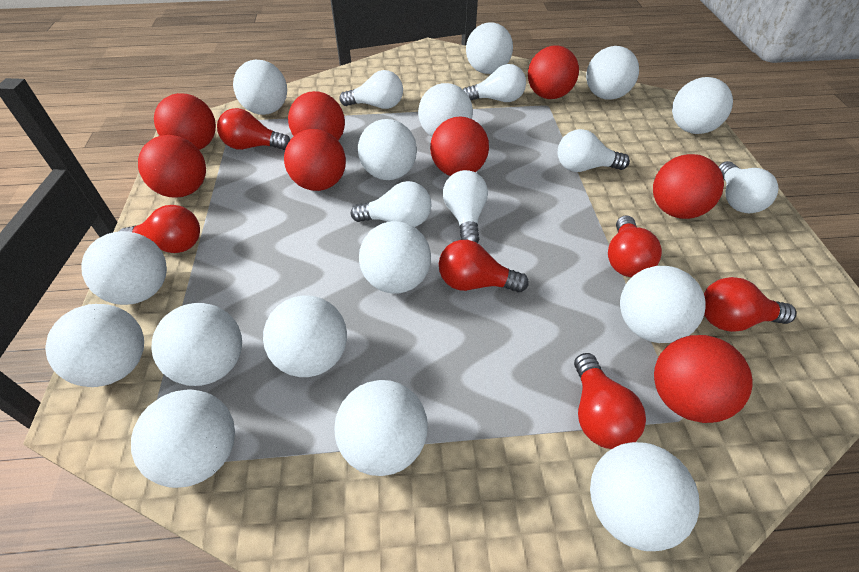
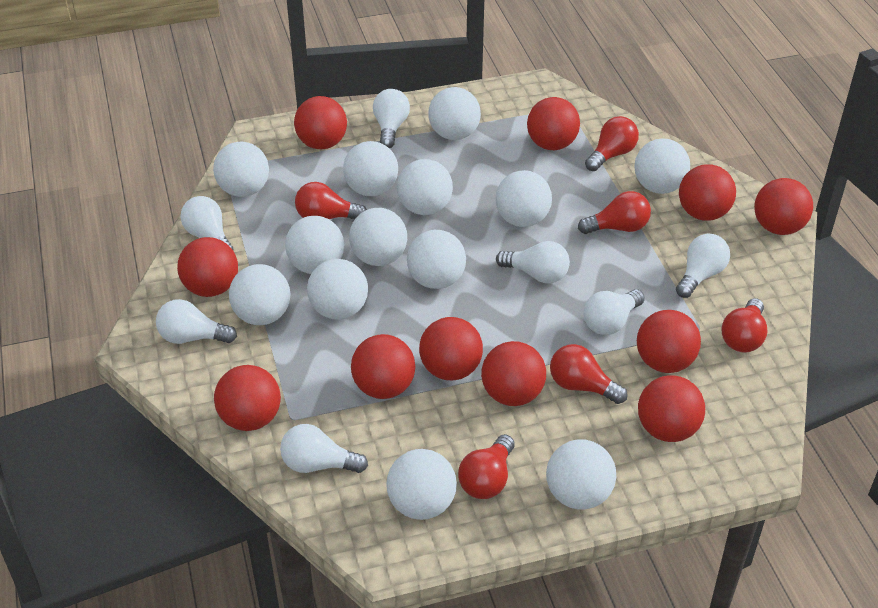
red ball: 8 -> 11
white ball: 15 -> 13
white light bulb: 6 -> 7

